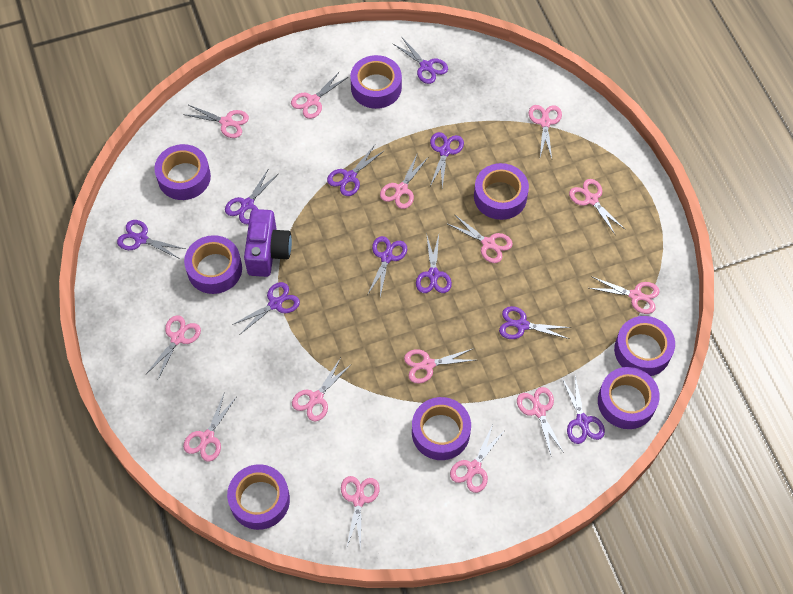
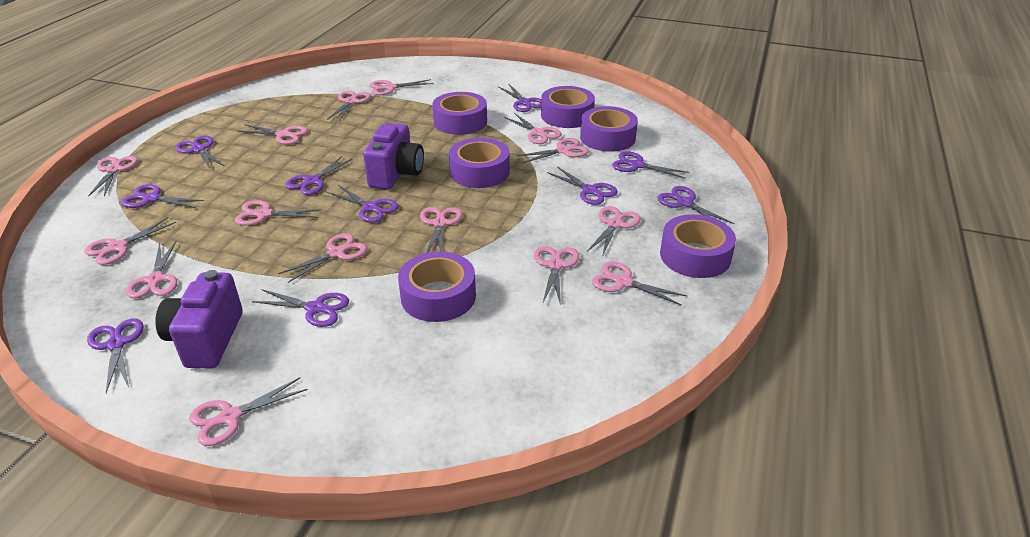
pink scissors: 14 -> 15
purple camera: 1 -> 2
purple tape: 8 -> 6

